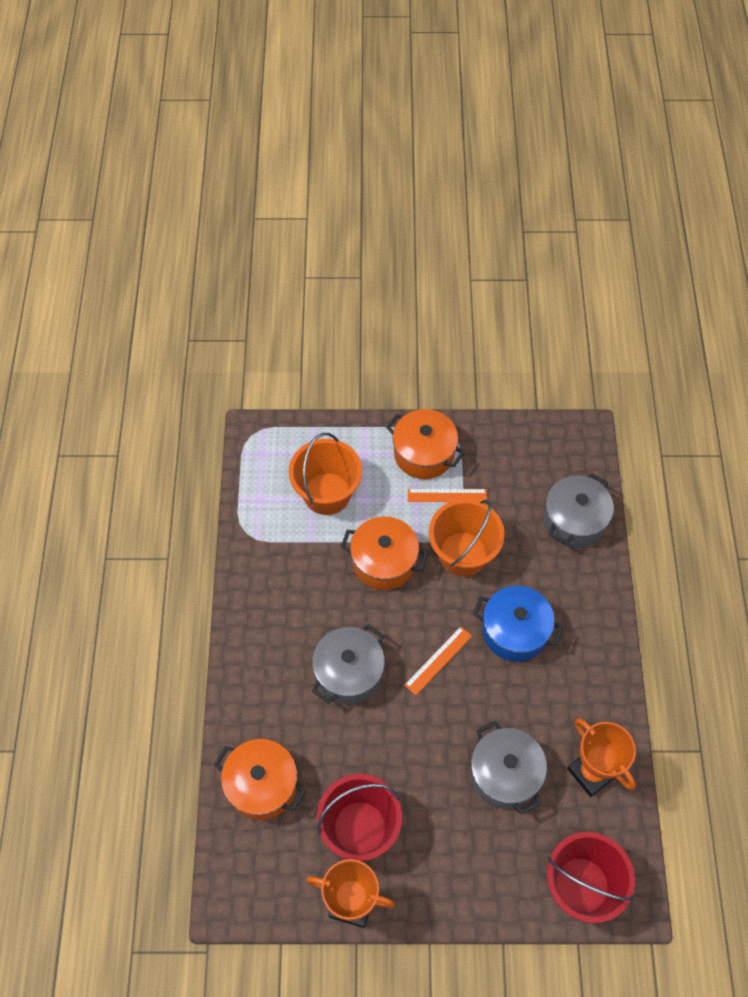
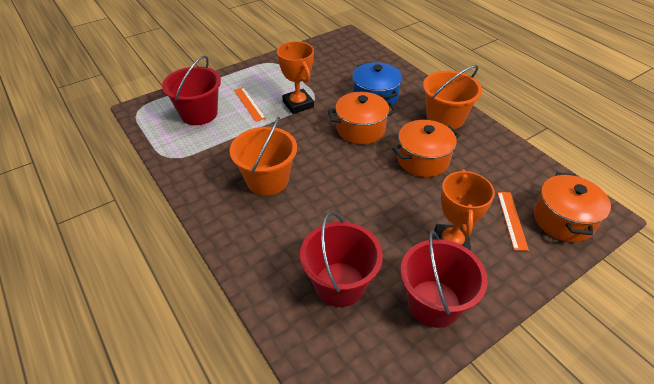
grey pot: 3 -> 0
red bucket: 2 -> 3

